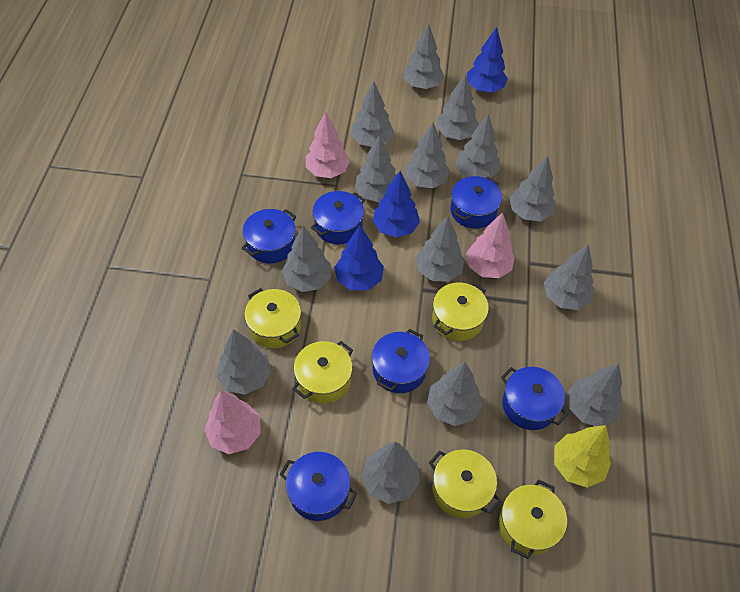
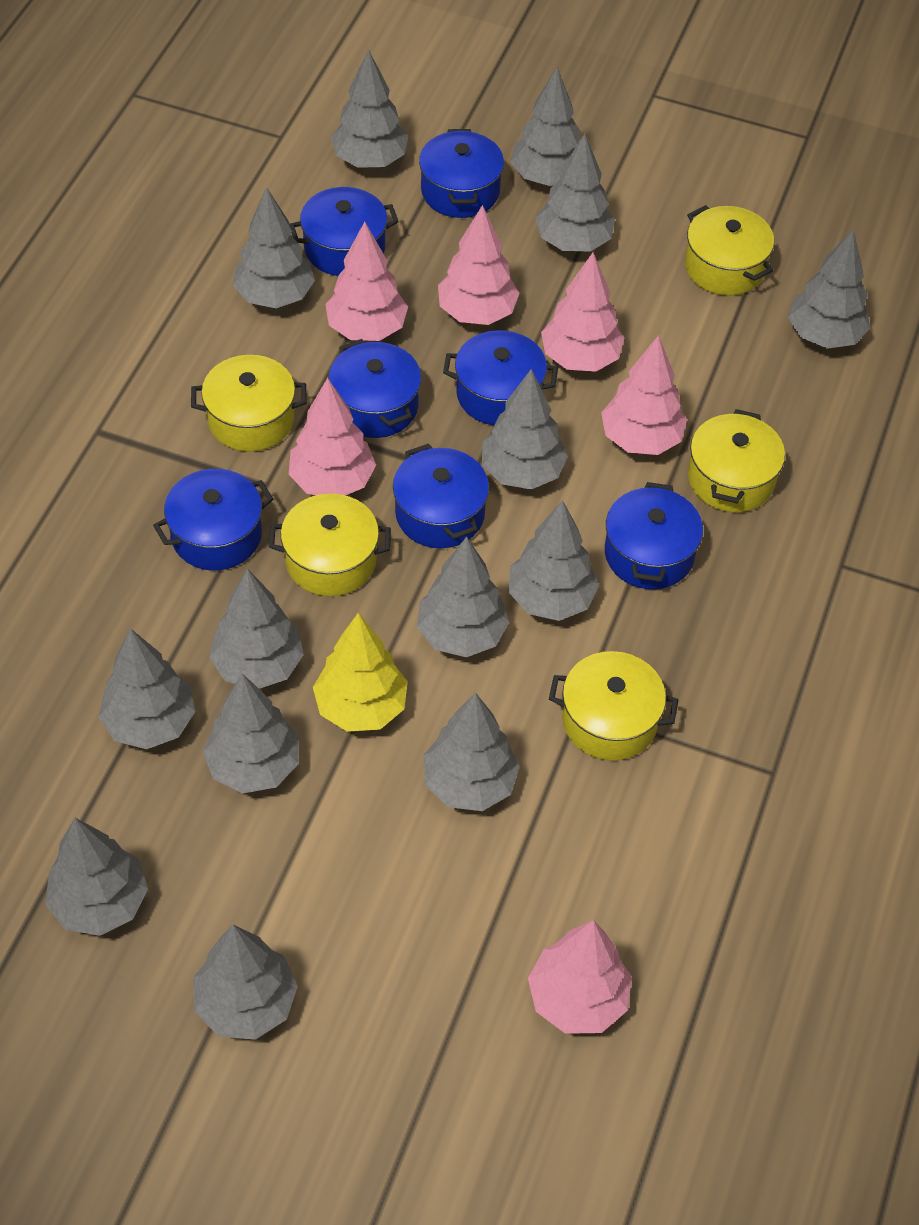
blue pot: 6 -> 7
blue tree: 3 -> 0
pink tree: 3 -> 6

